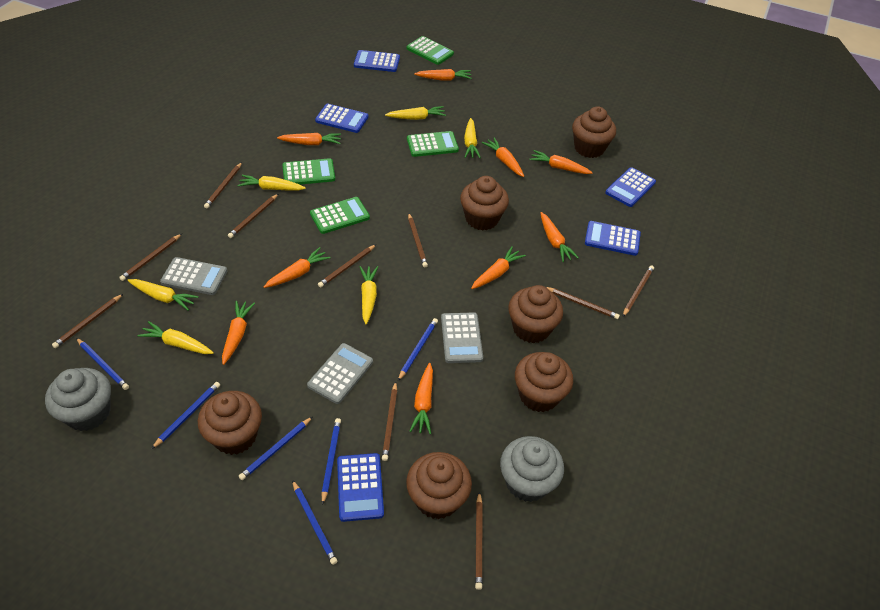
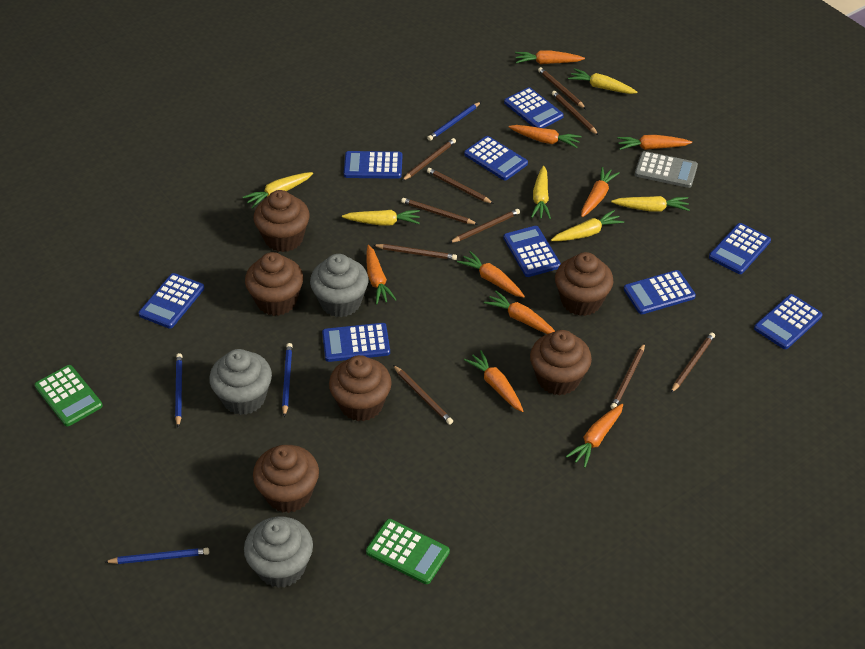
blue calculator: 5 -> 9
blue pencil: 6 -> 4
green calculator: 4 -> 2
grey calculator: 3 -> 1
grey cupcake: 2 -> 3

